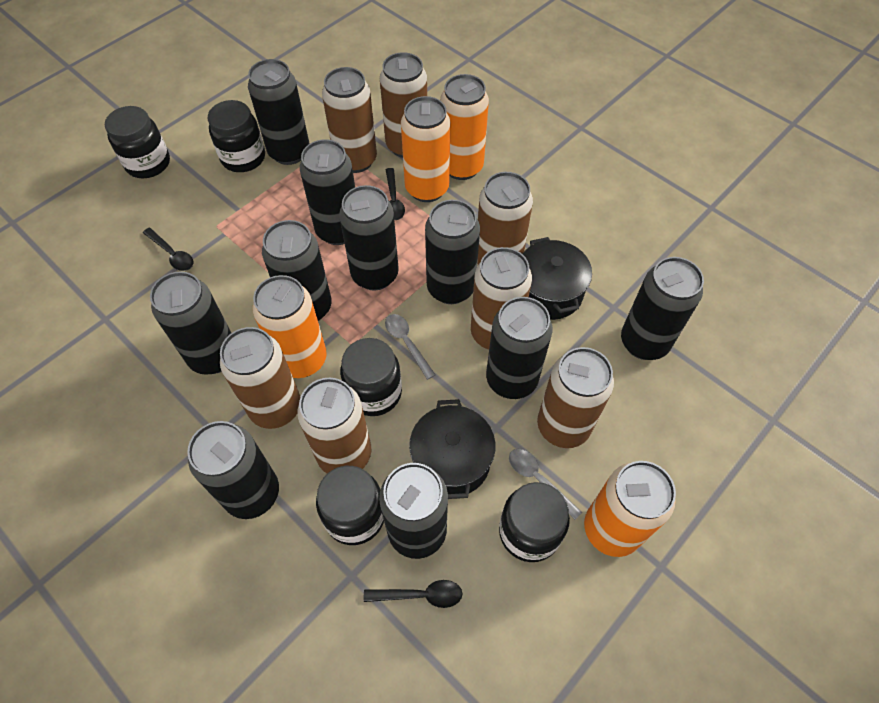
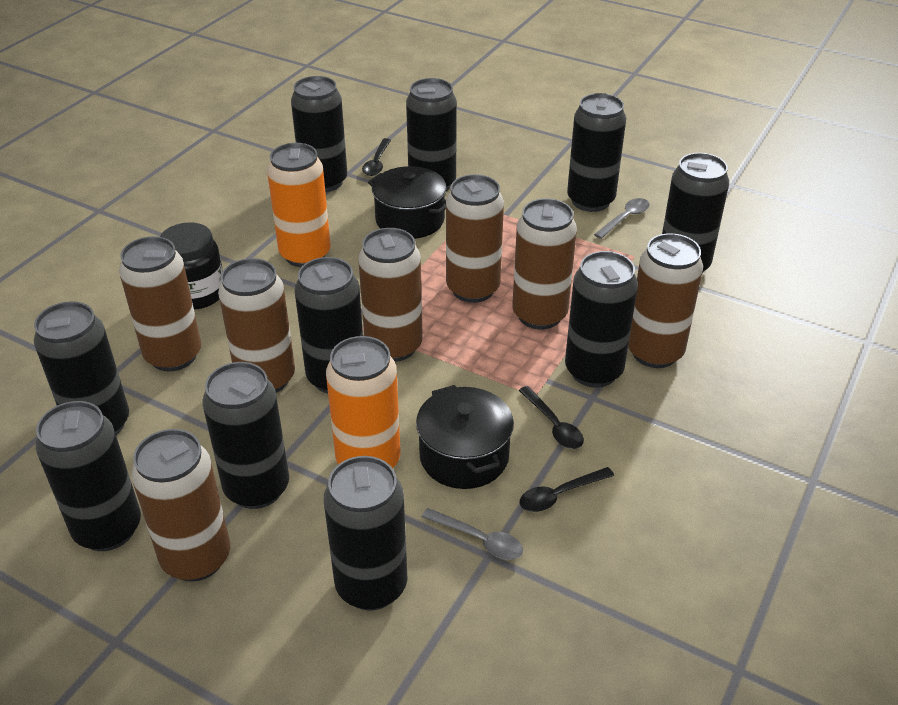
black jar: 5 -> 1
orange can: 4 -> 2

